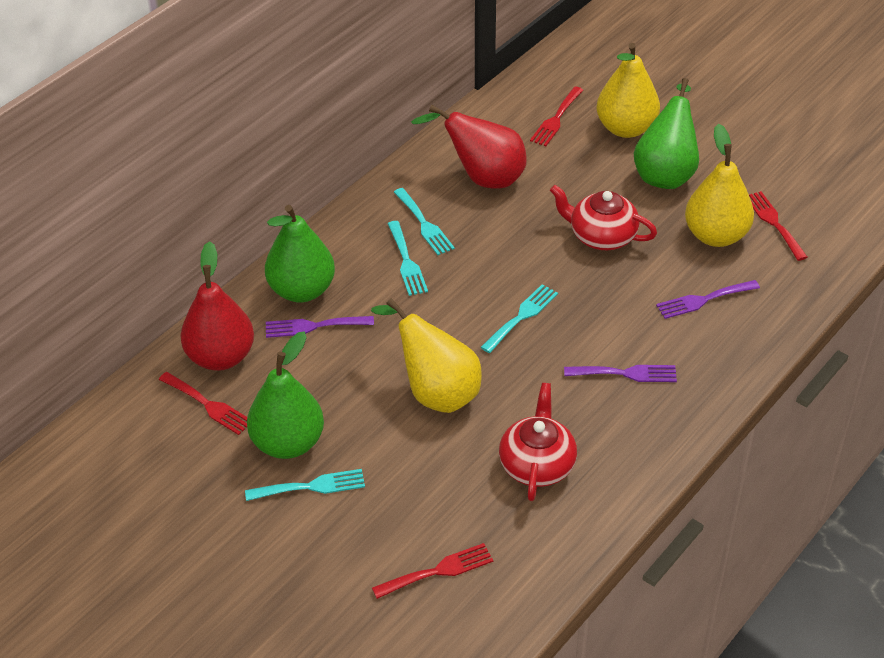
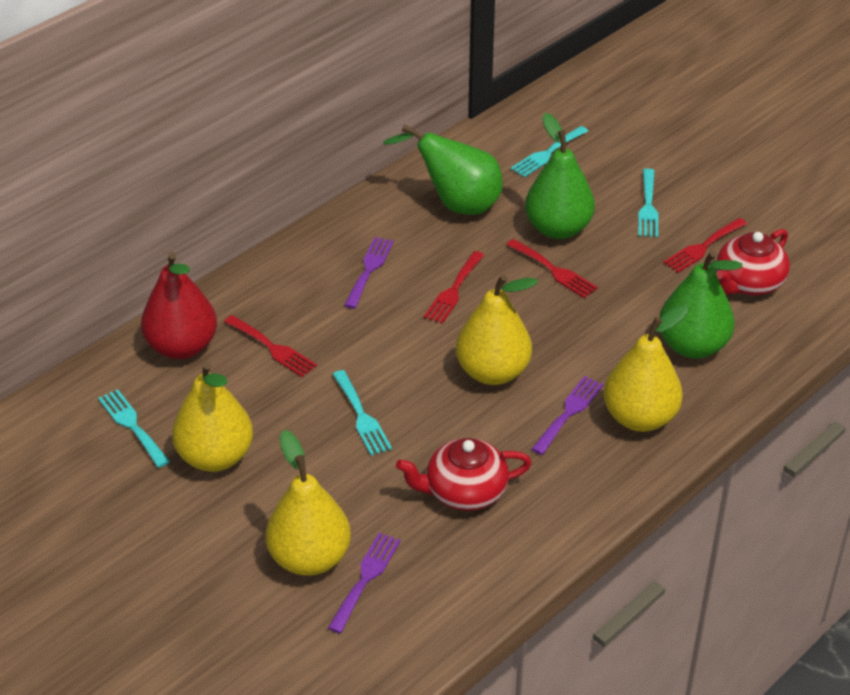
red pear: 2 -> 1
yellow pear: 3 -> 4

